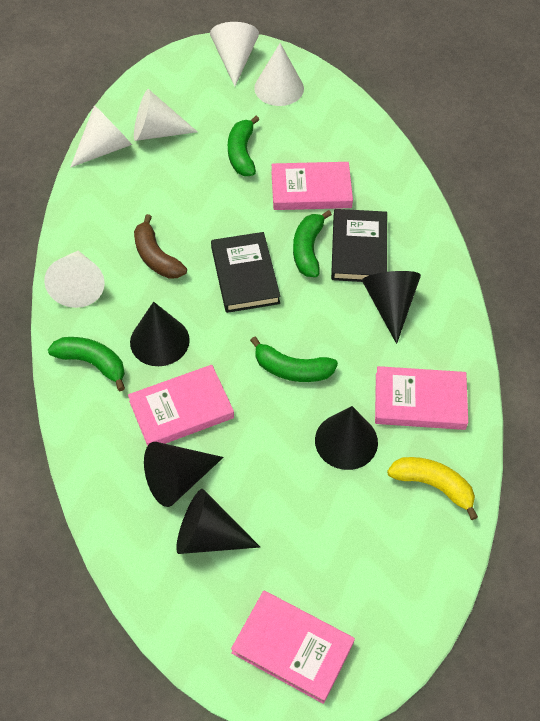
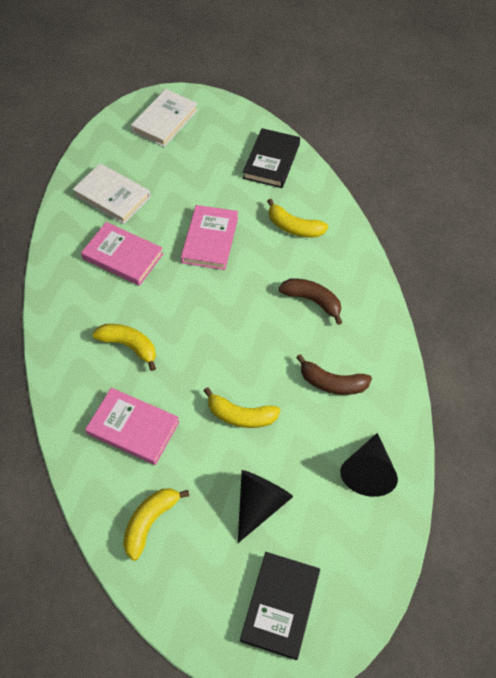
black cone: 5 -> 2
brown banana: 1 -> 2
green banana: 4 -> 0
pink book: 4 -> 3
white book: 0 -> 2
white cone: 5 -> 0
yellow banana: 1 -> 4

